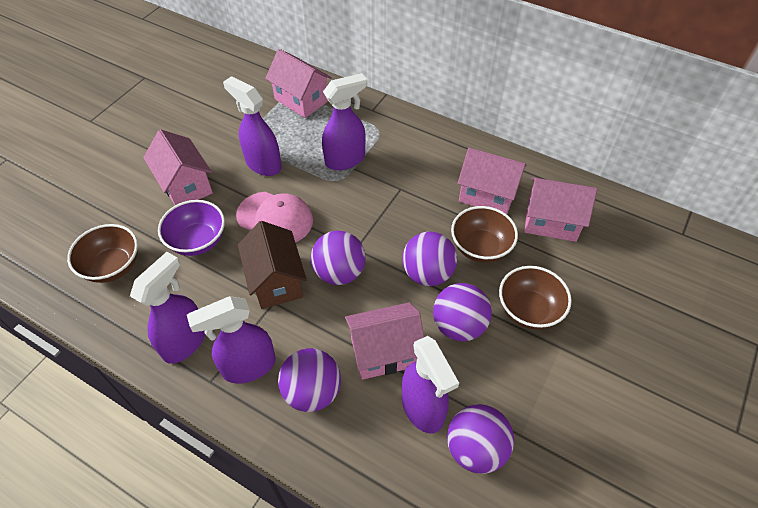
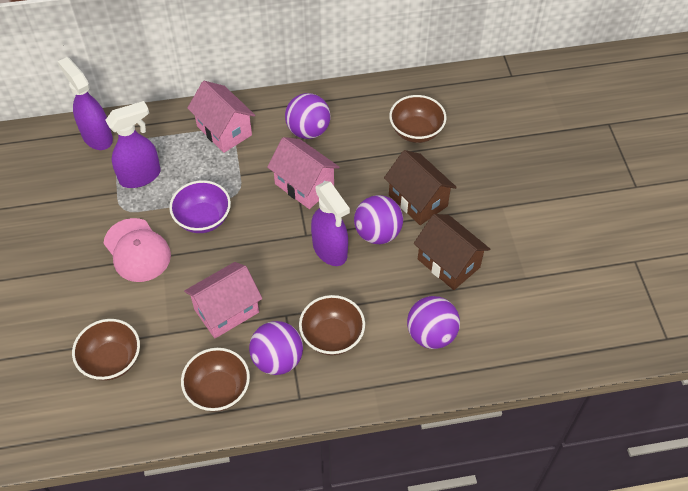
brown bowl: 3 -> 4
brown house: 1 -> 2
pink house: 5 -> 3
purple ball: 5 -> 4
purple spray bottle: 5 -> 3

